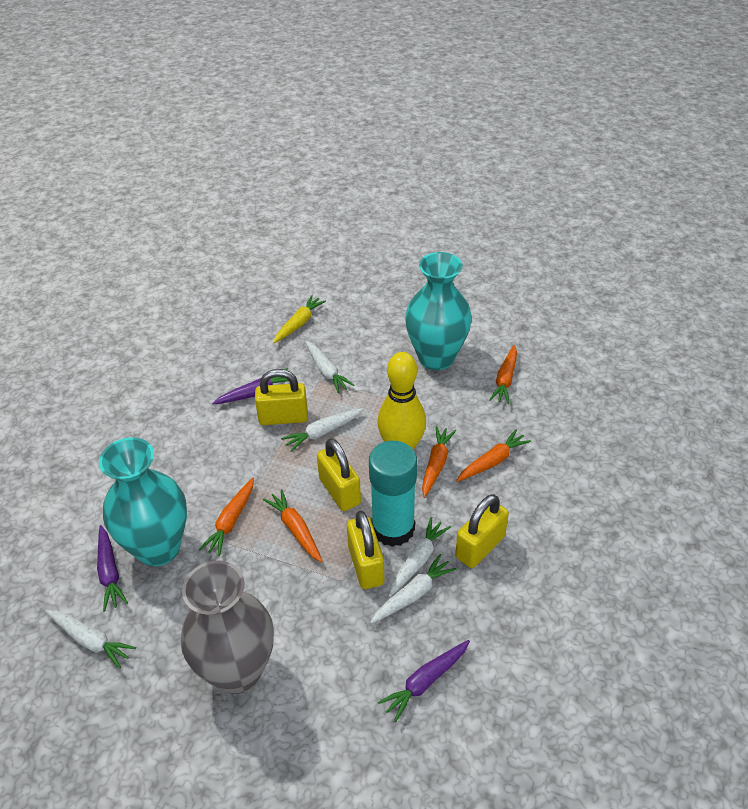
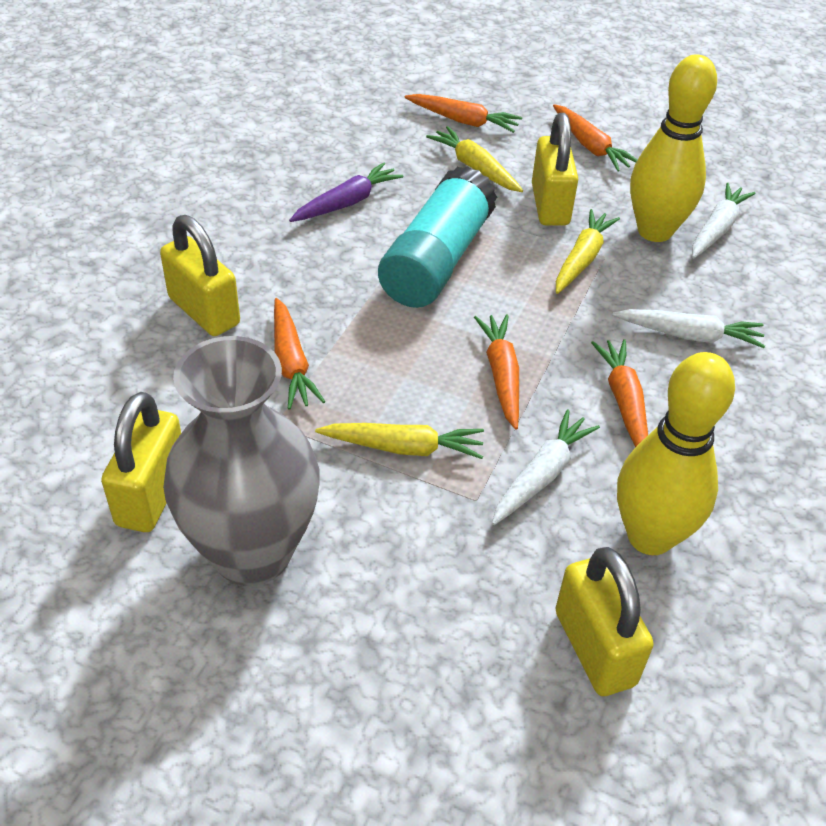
purple carrot: 3 -> 1
turquoise vase: 2 -> 0
white carrot: 5 -> 3
yellow bowling pin: 1 -> 2
yellow carrot: 1 -> 3

